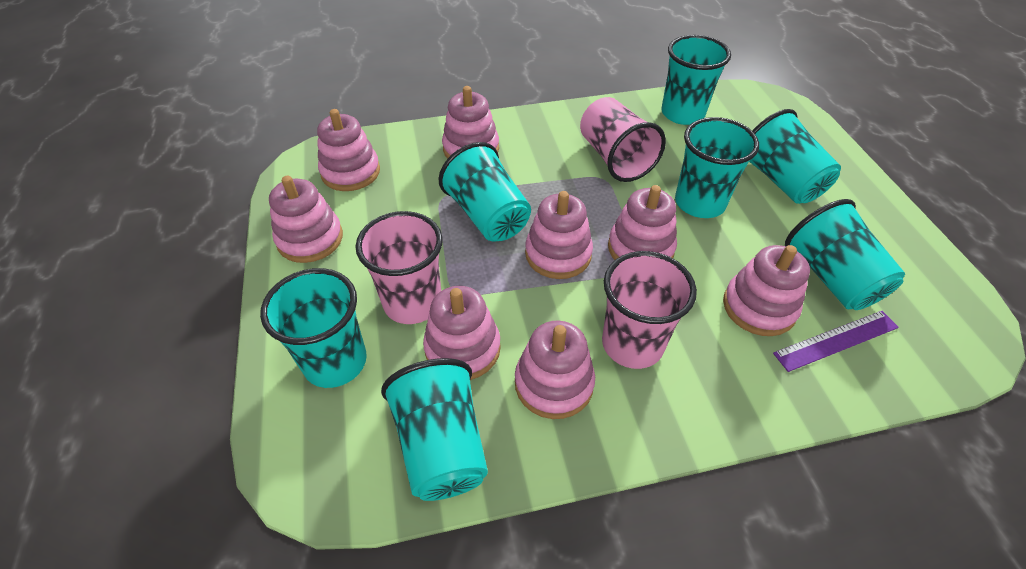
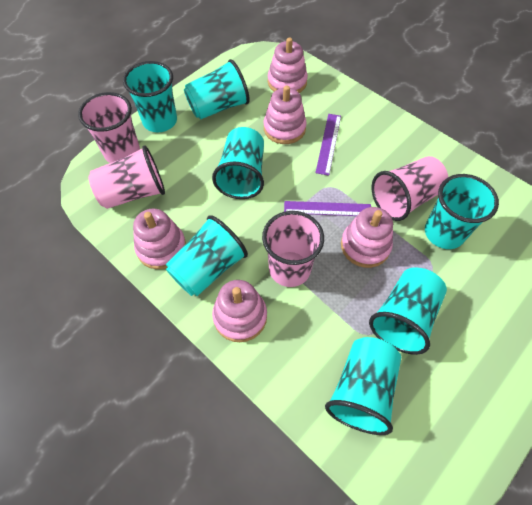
pink cup: 3 -> 4
pink stacking toy: 8 -> 5
purple ruler: 1 -> 2

